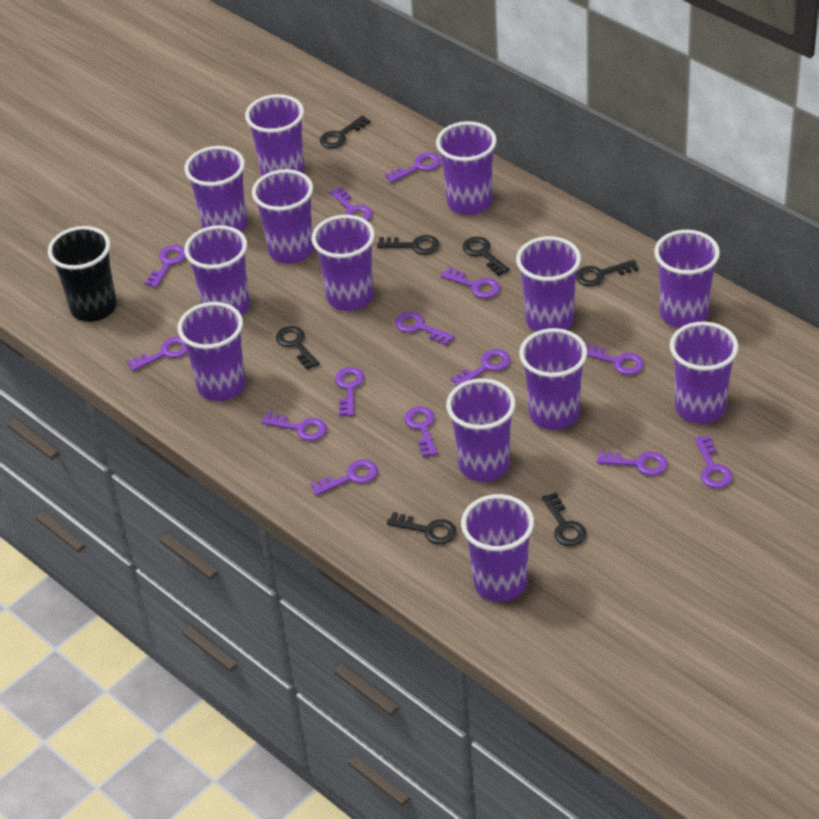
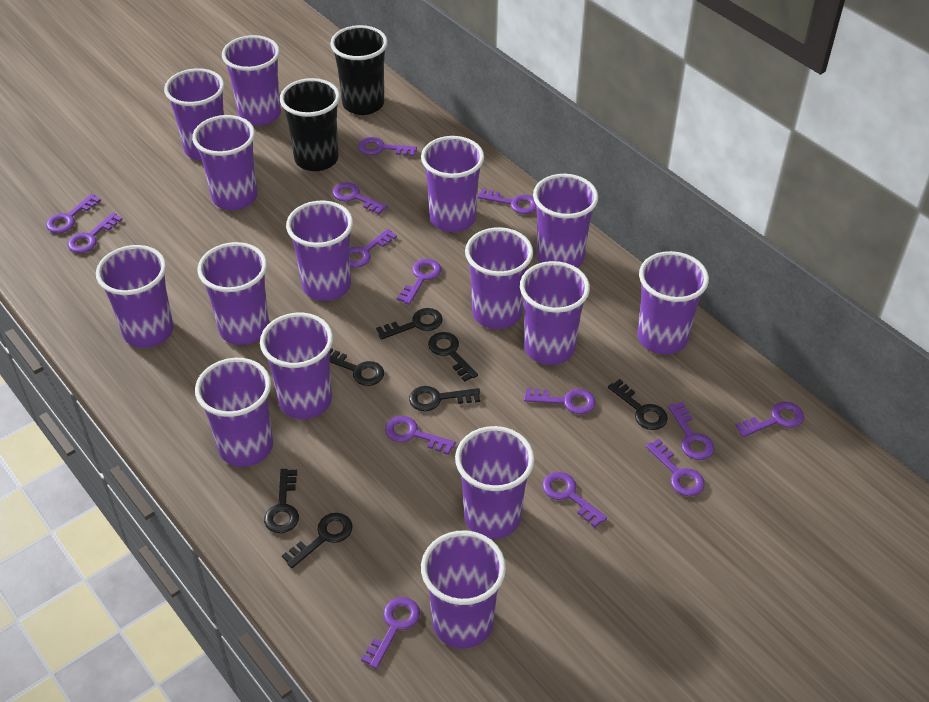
black cup: 1 -> 2
purple cup: 13 -> 15

